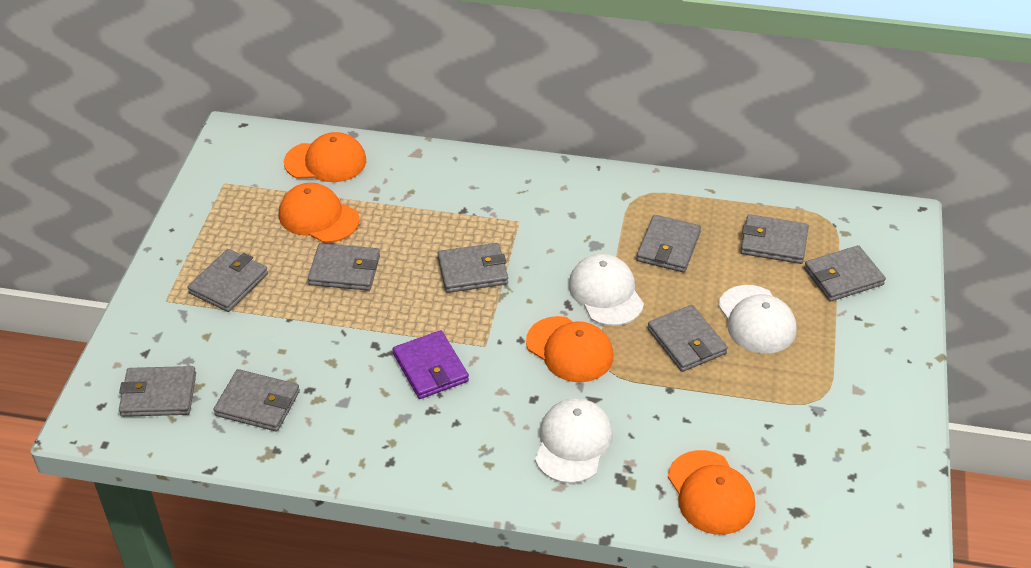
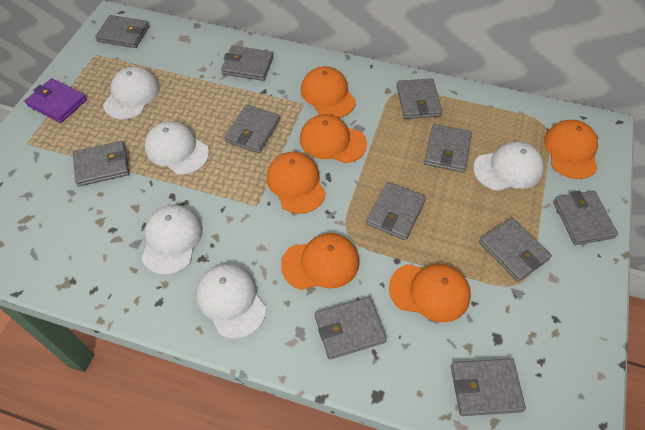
grey wallet: 9 -> 11
orange cap: 4 -> 6
white cap: 3 -> 5

